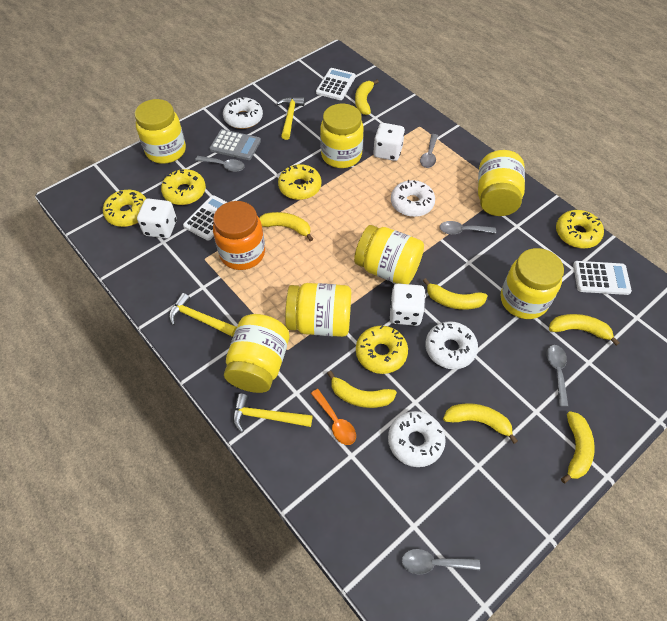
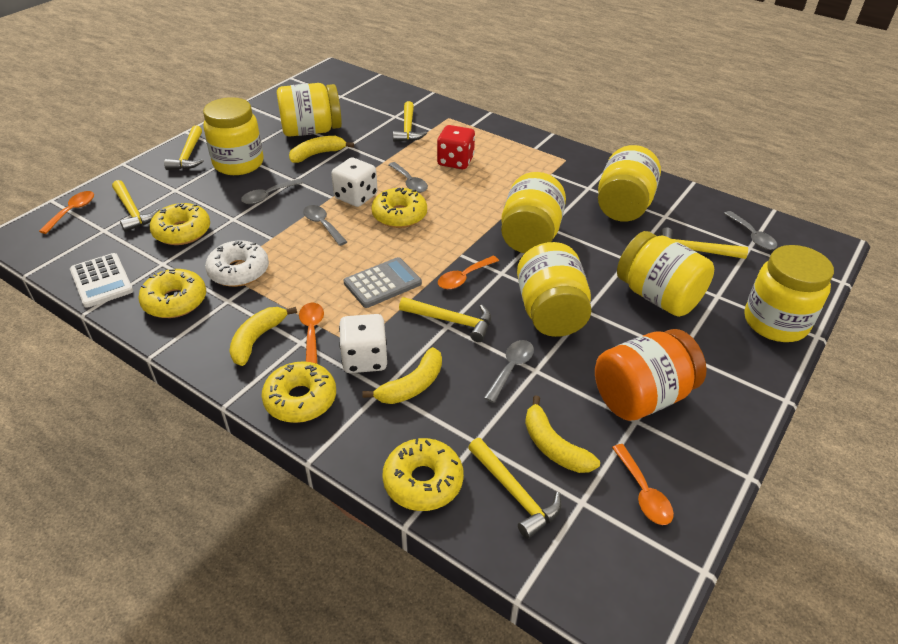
orange spoon: 1 -> 4
red dice: 0 -> 1
white calculator: 3 -> 1
white dice: 3 -> 2
white donut: 4 -> 1
yellow banana: 7 -> 4
yellow hammer: 3 -> 6

